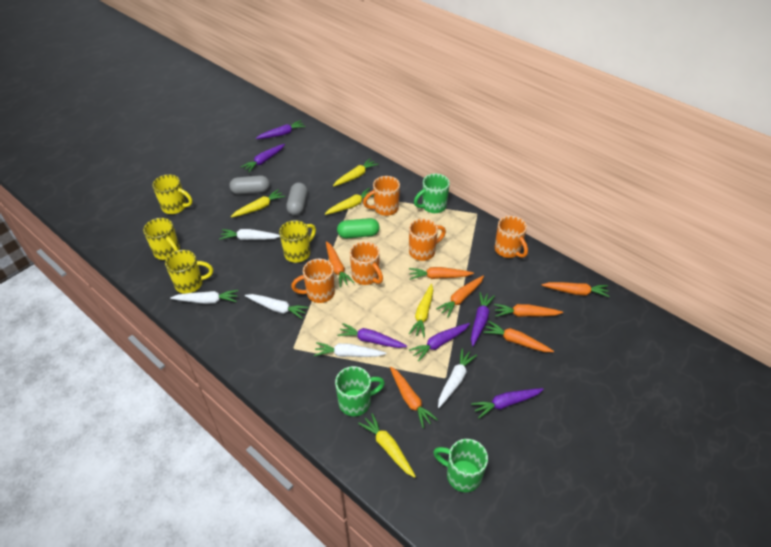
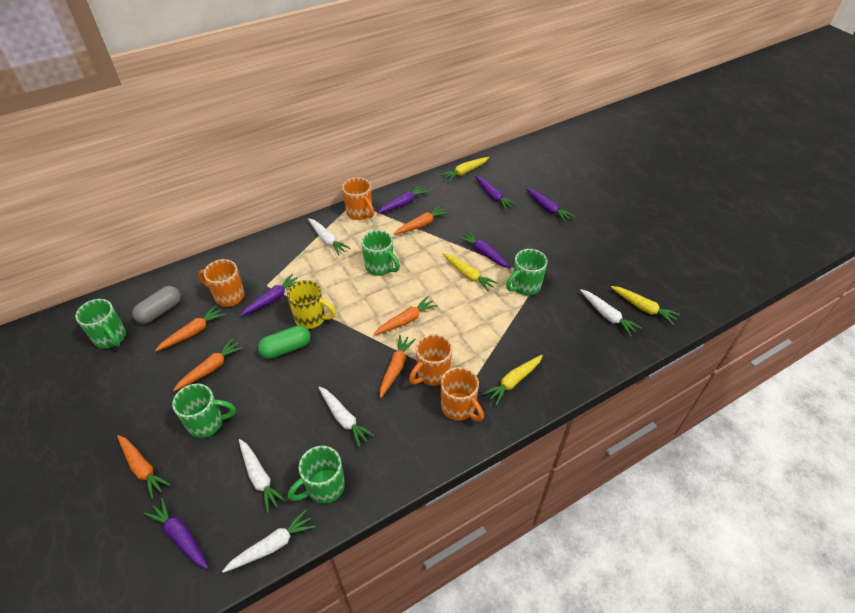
green mug: 3 -> 5
grey capsule: 2 -> 1
orange carrot: 7 -> 6
orange mug: 5 -> 4
yellow carrot: 5 -> 4
yellow mug: 4 -> 1

